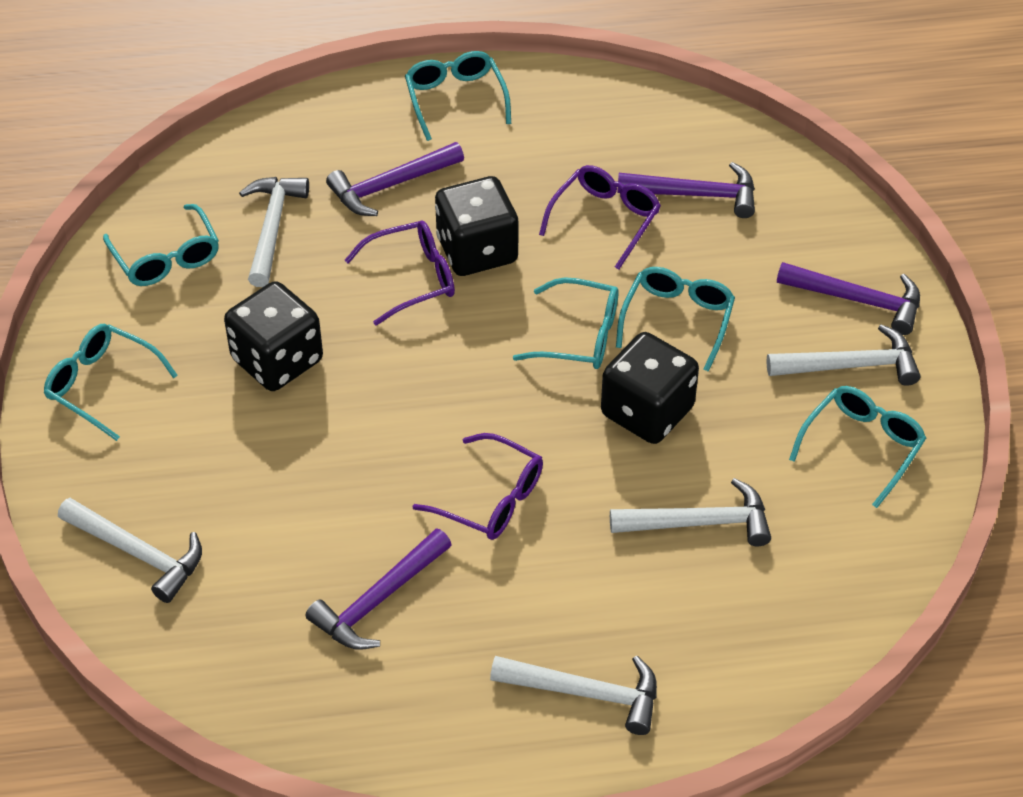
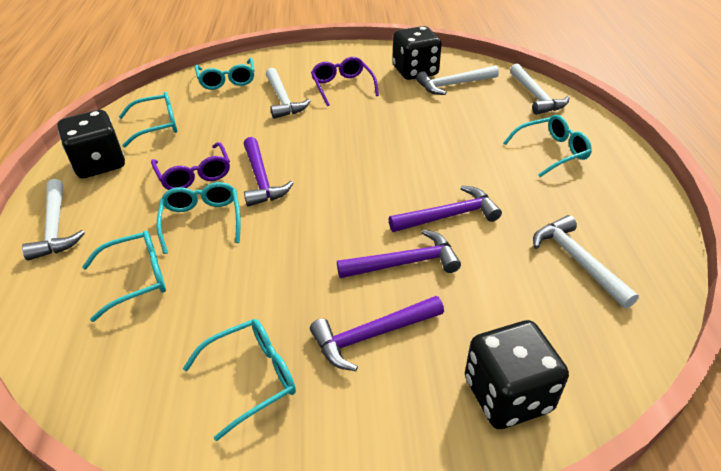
purple glasses: 3 -> 2

